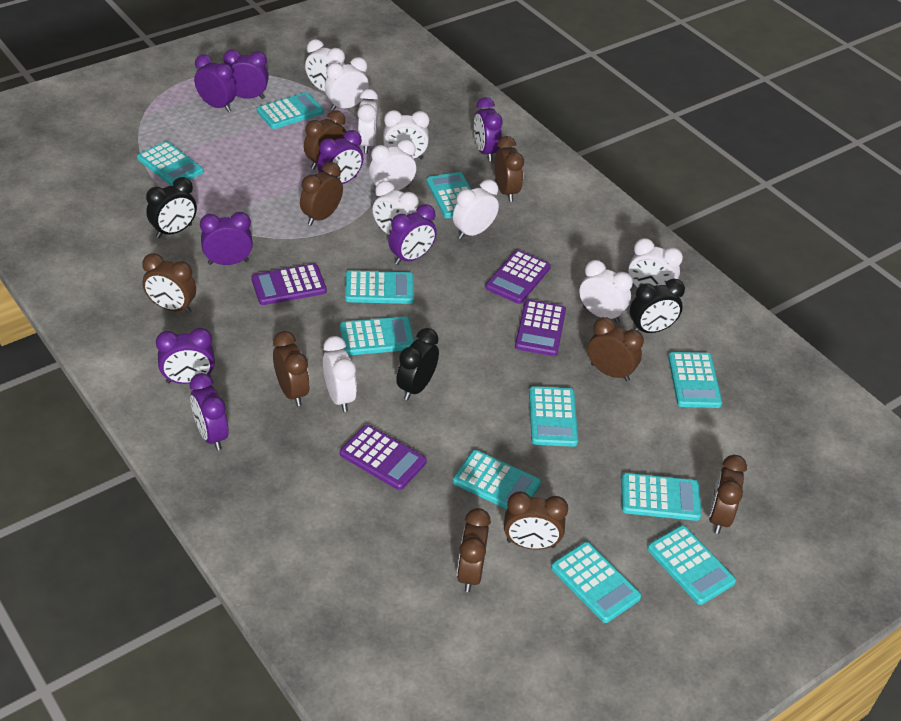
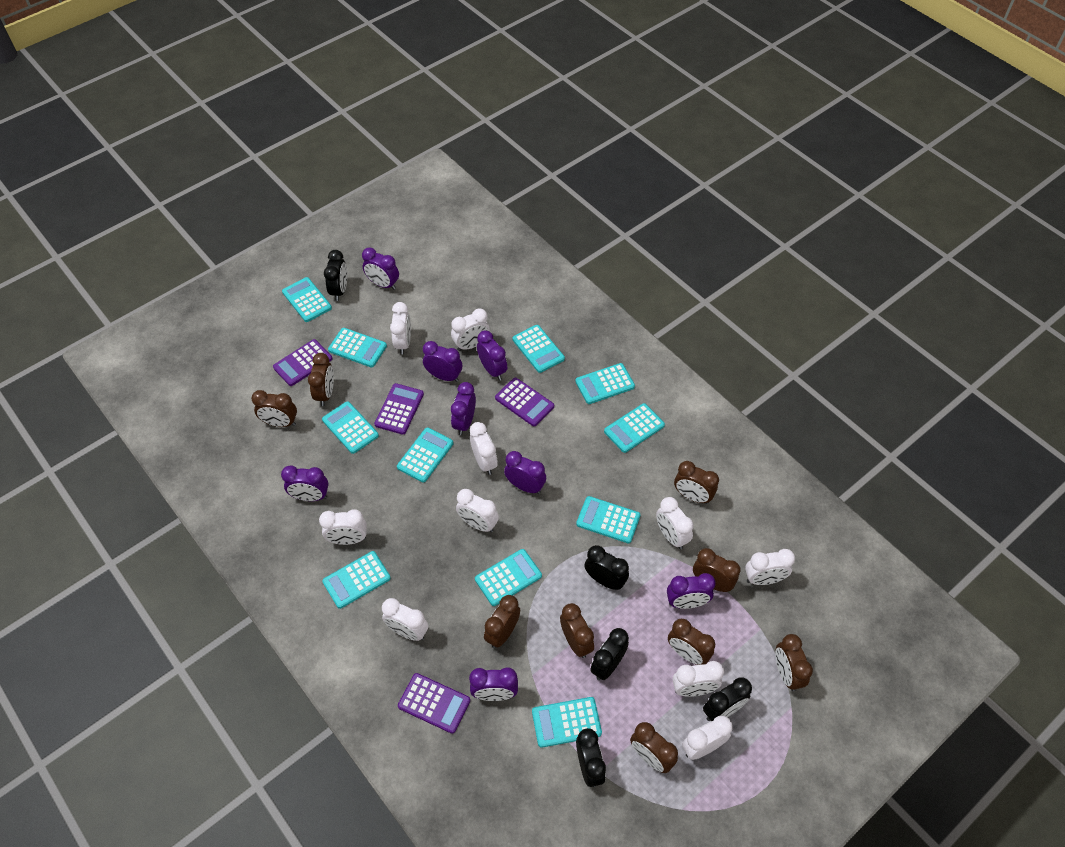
black clock: 3 -> 5

